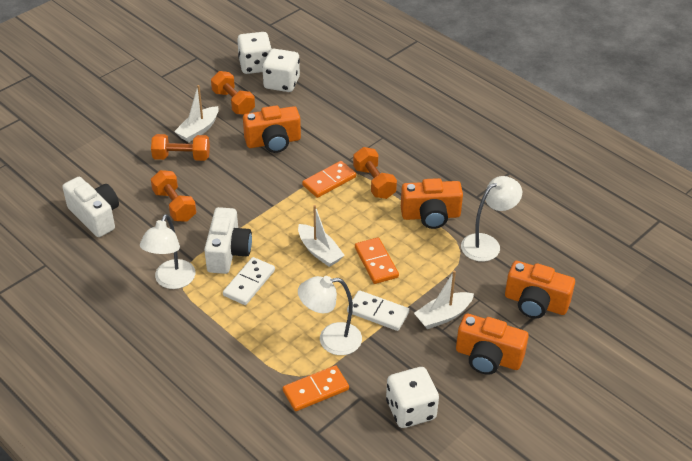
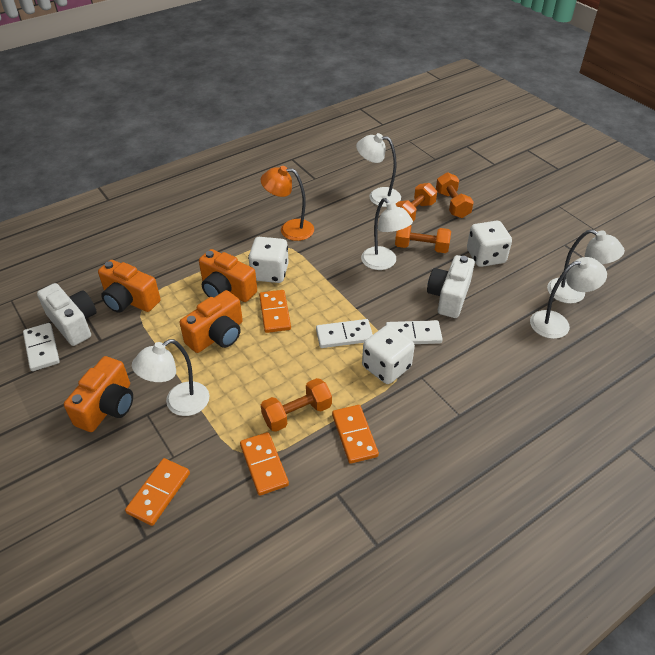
orange domino: 3 -> 4
orange lamp: 0 -> 1
white boat: 3 -> 0
white domino: 2 -> 3
white lamp: 3 -> 5

